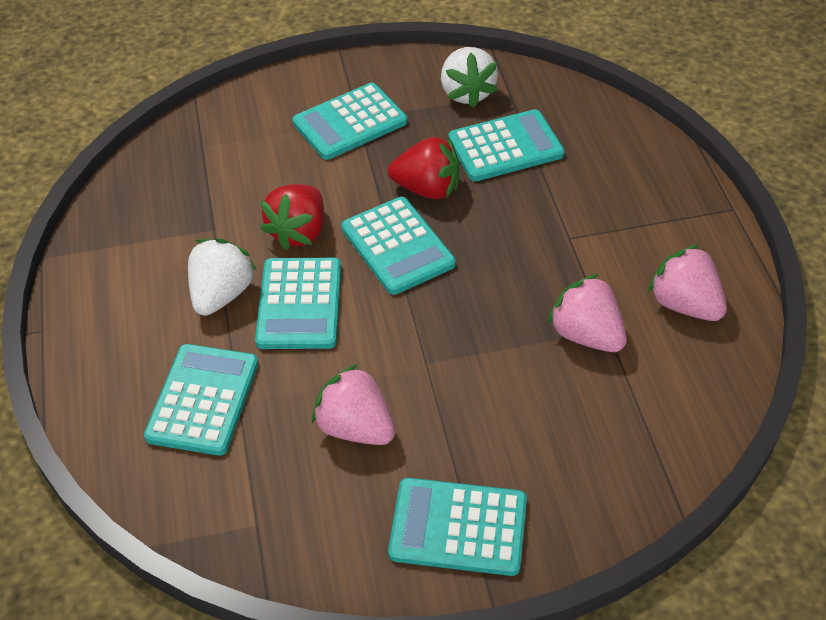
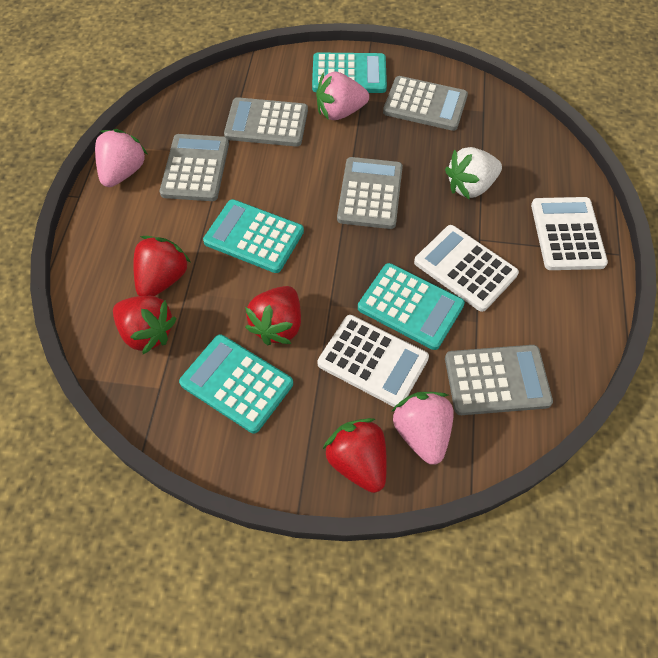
grey calculator: 0 -> 5
red strawberry: 2 -> 4
turquoise calculator: 6 -> 4
white calculator: 0 -> 3
white strawberry: 2 -> 1

